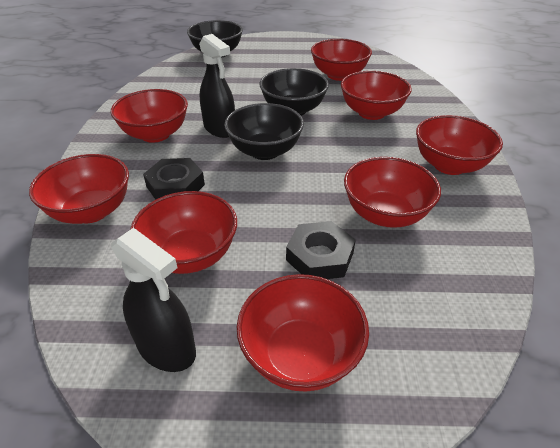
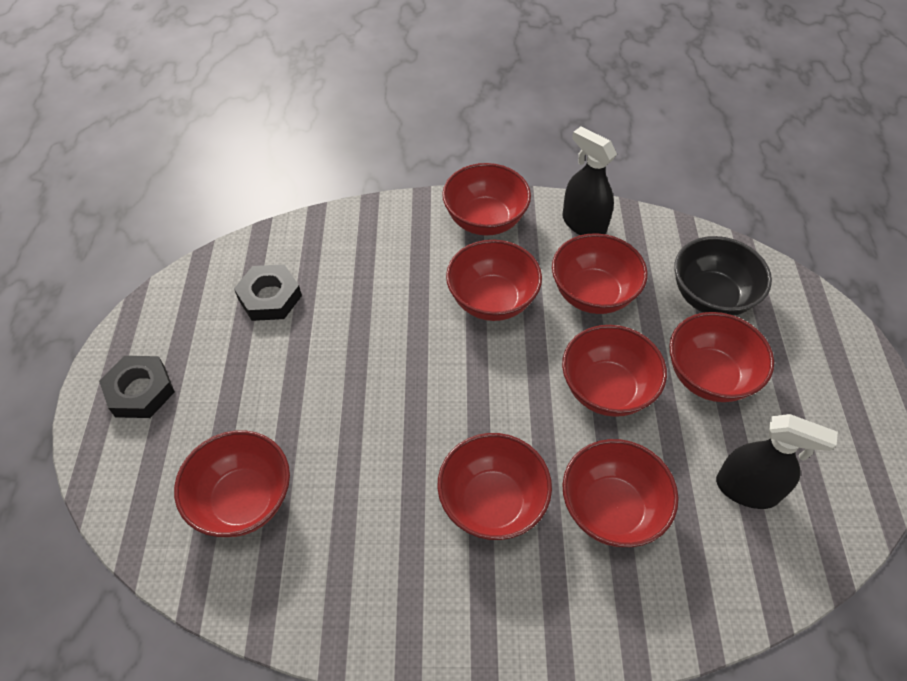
black bowl: 3 -> 1

